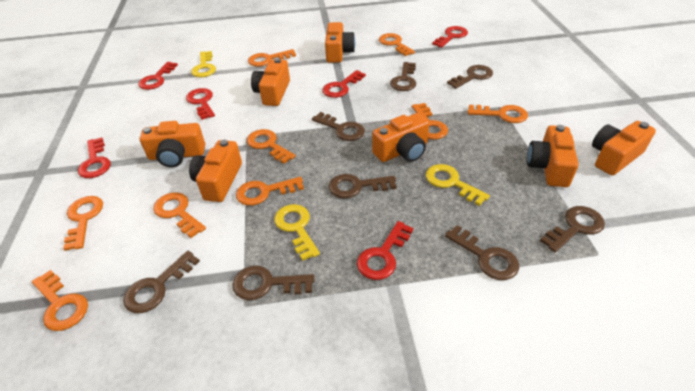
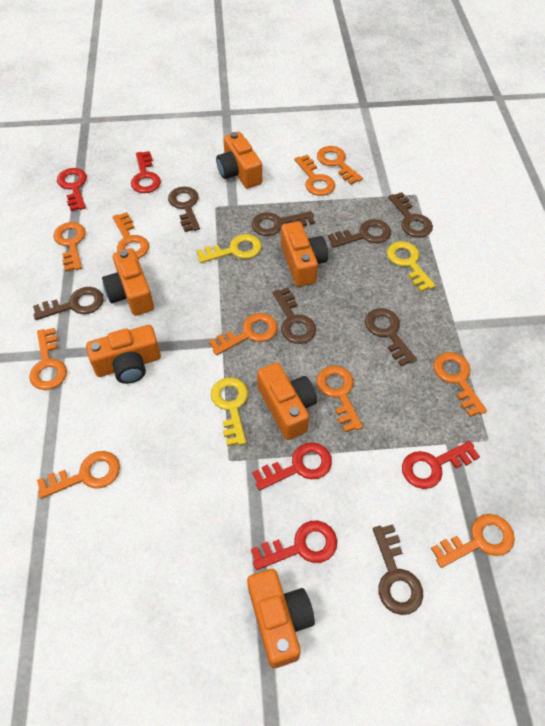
orange camera: 7 -> 6
orange key: 9 -> 10
red key: 6 -> 5

